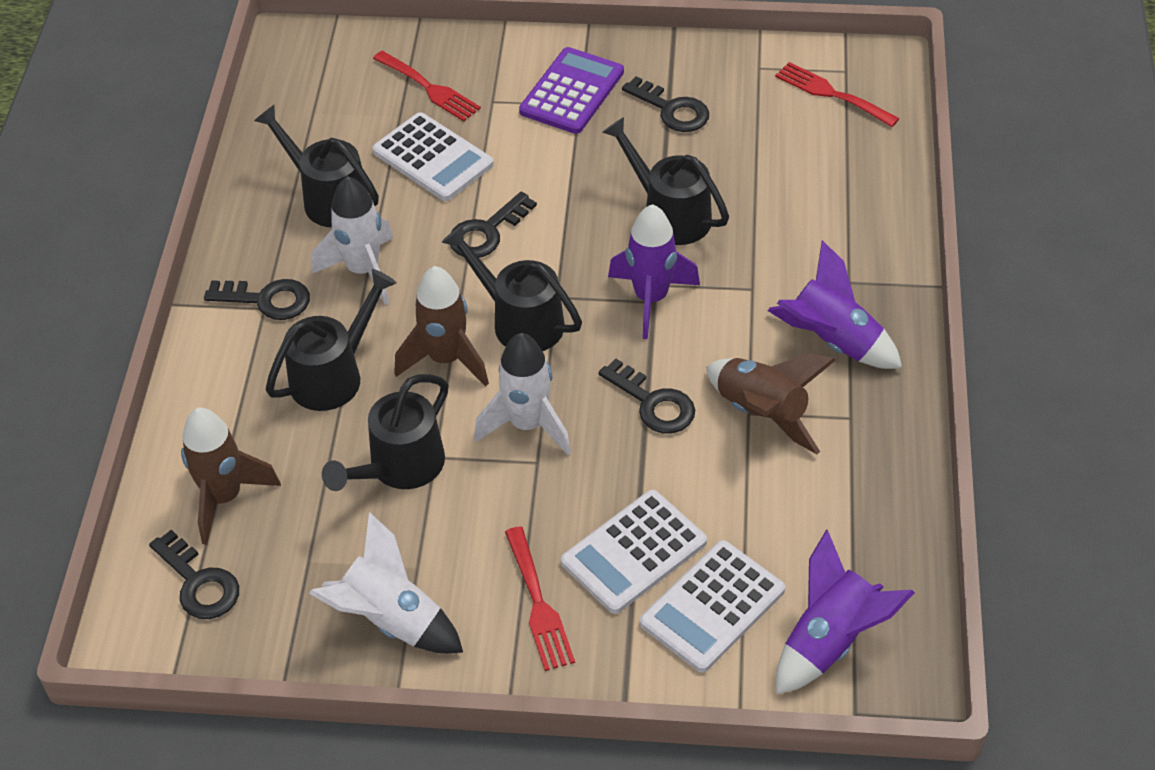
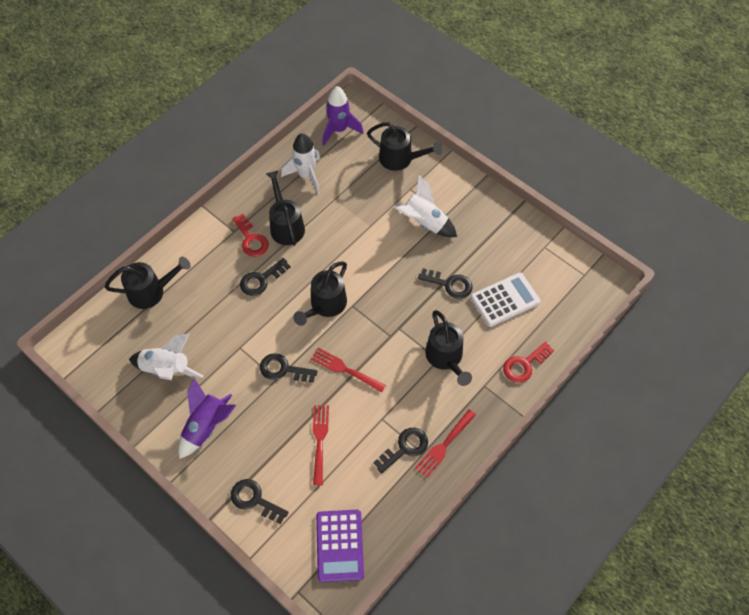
brown rocket: 3 -> 0
purple rocket: 3 -> 2
red key: 0 -> 2
white calculator: 3 -> 1

